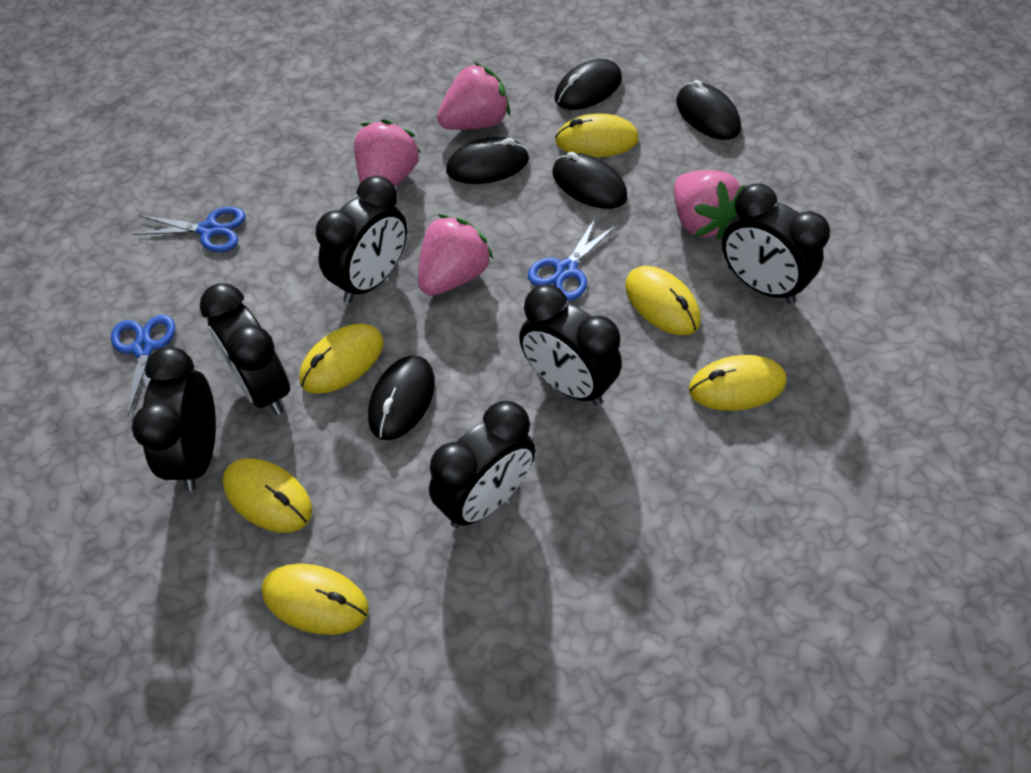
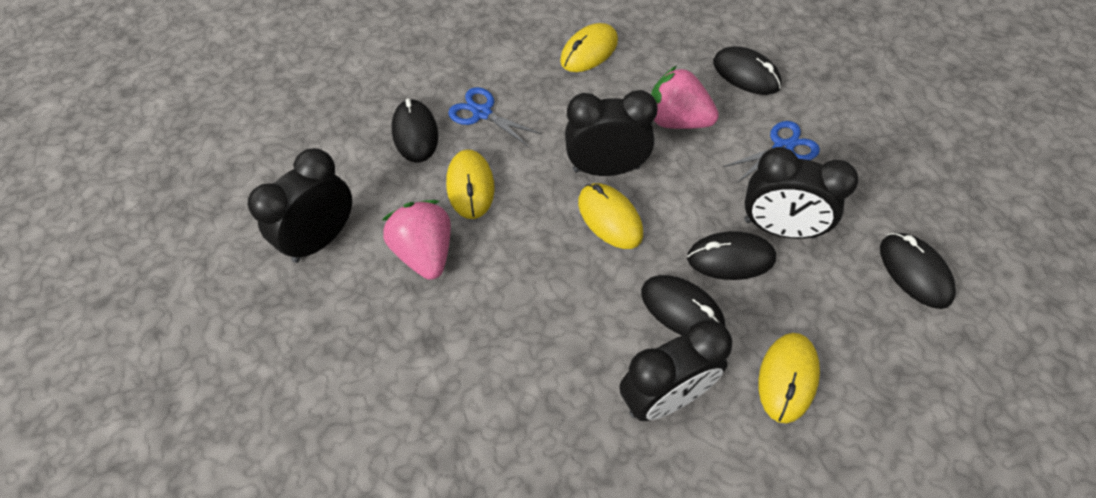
black clock: 6 -> 4
blue scissors: 3 -> 2
pink strawberry: 4 -> 2
yellow mouse: 6 -> 4

